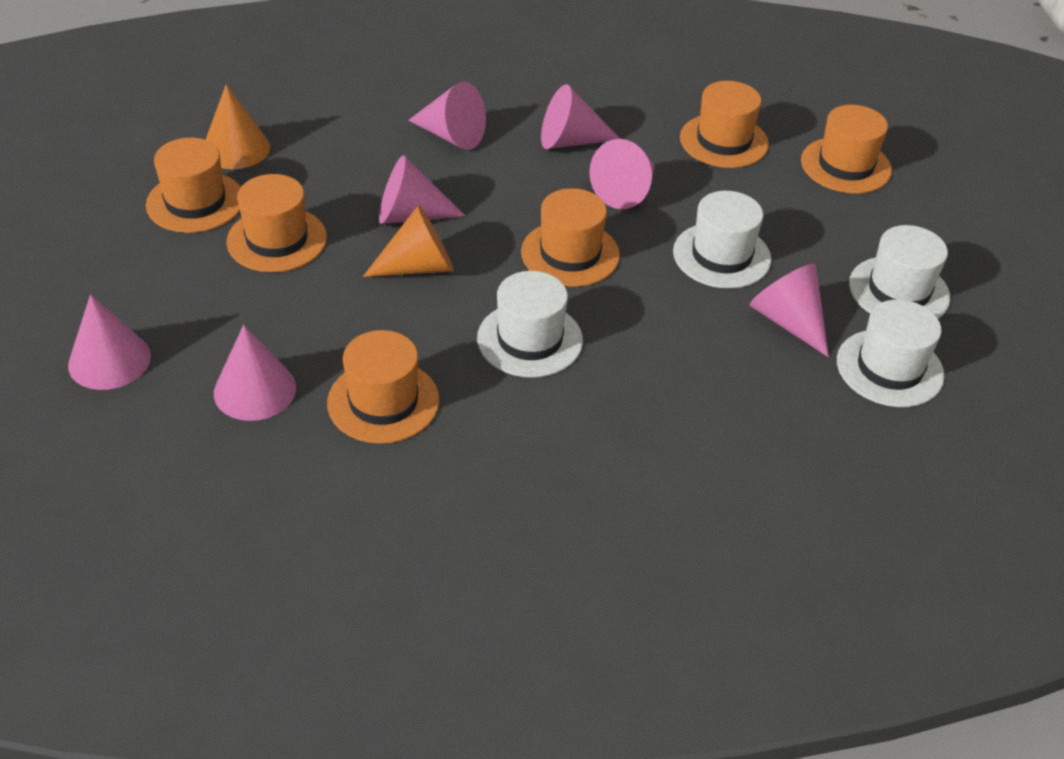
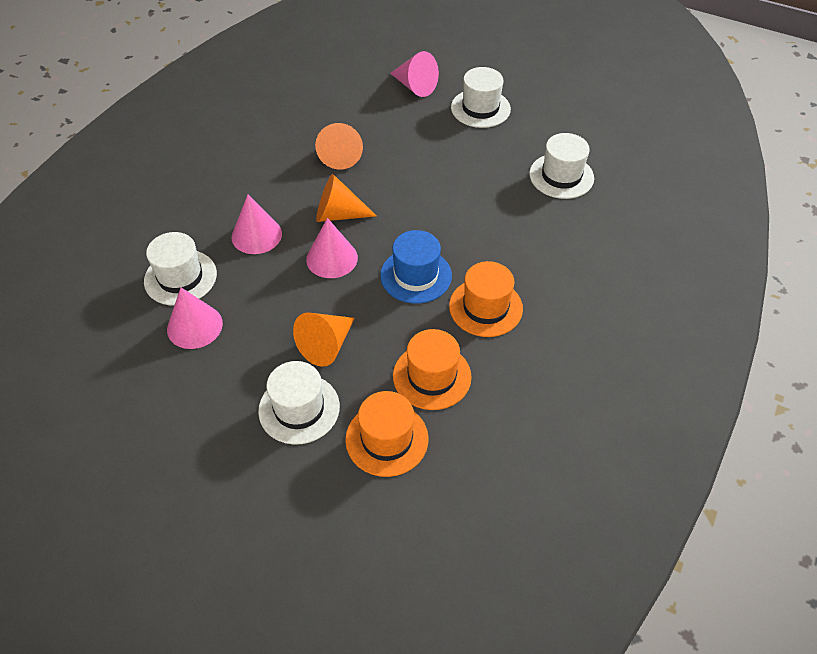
blue hat: 0 -> 1
orange cone: 2 -> 3
orange hat: 6 -> 3
pink cone: 7 -> 4

